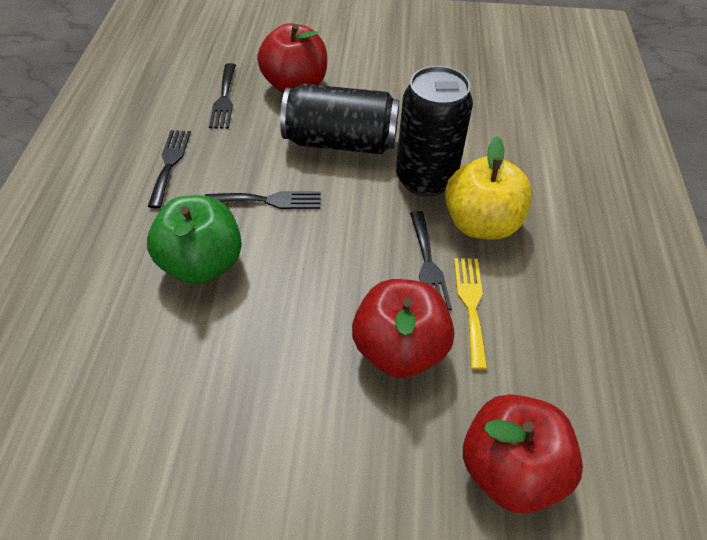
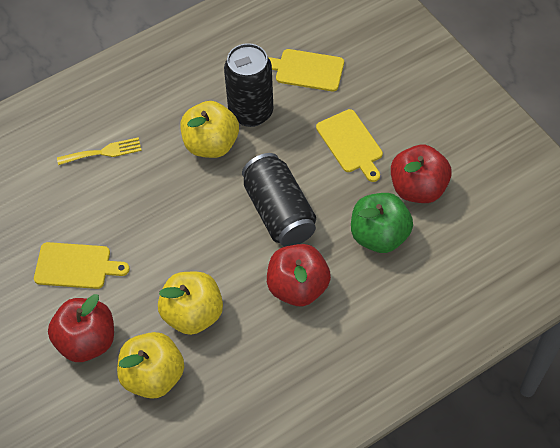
black fork: 4 -> 0
yellow apple: 1 -> 3
yellow cutting board: 0 -> 3

